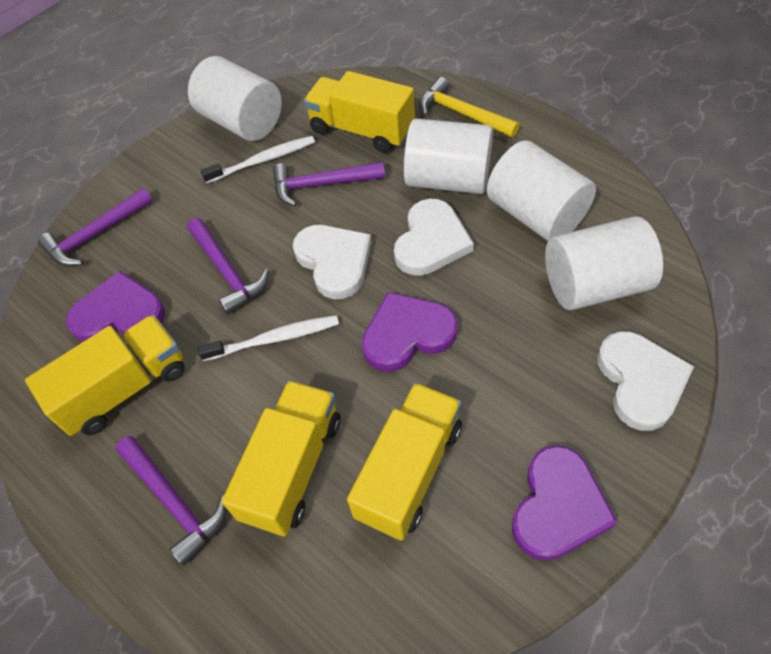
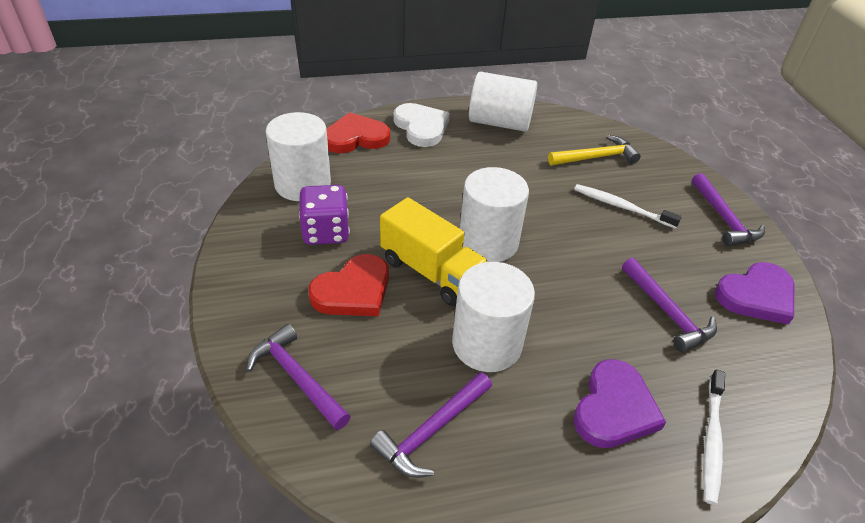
purple dice: 0 -> 1
purple heart: 3 -> 2
red heart: 0 -> 2
white heart: 3 -> 1
yellow truck: 4 -> 1

